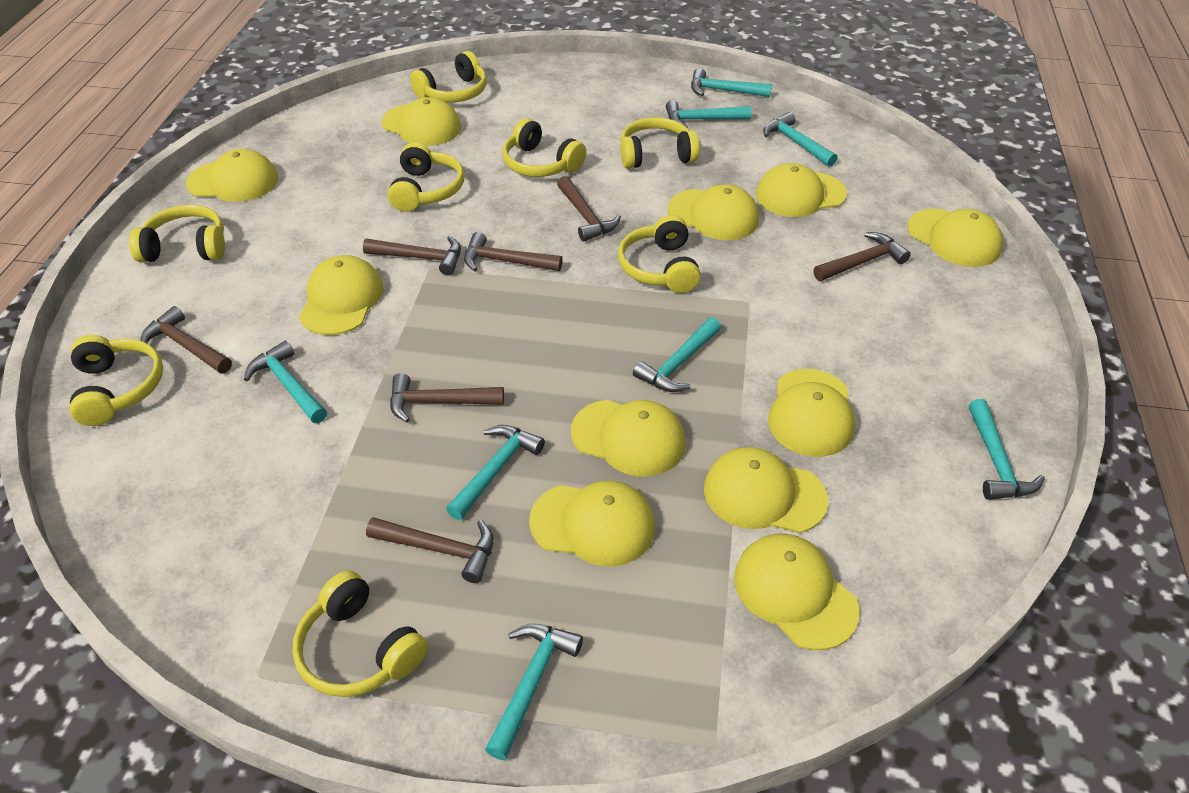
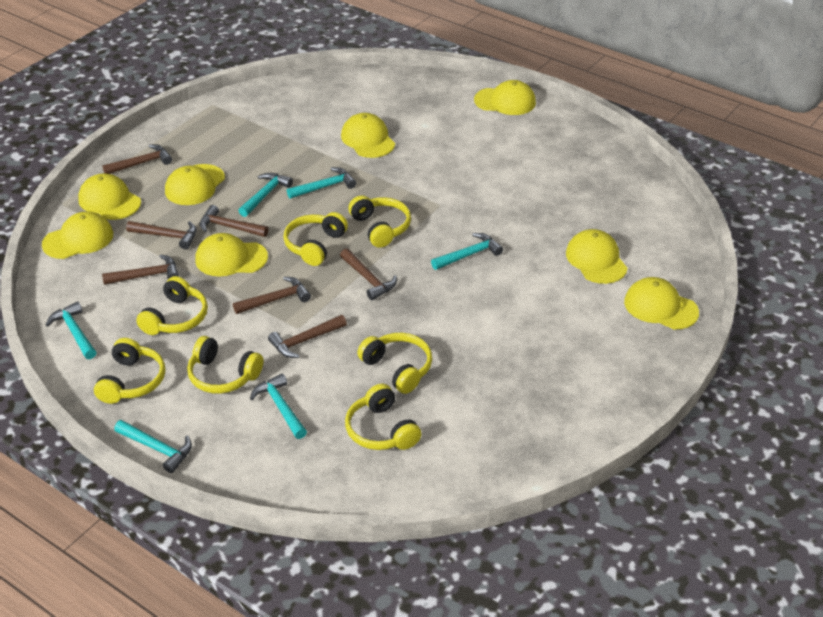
turquoise hammer: 8 -> 6
yellow cap: 11 -> 8
yellow headphones: 8 -> 7

